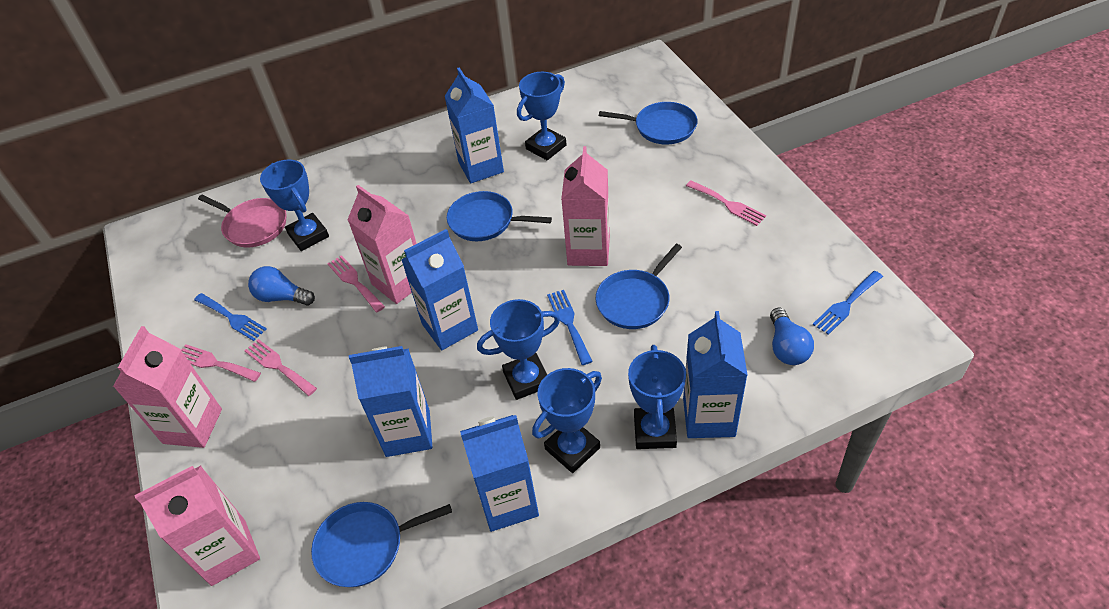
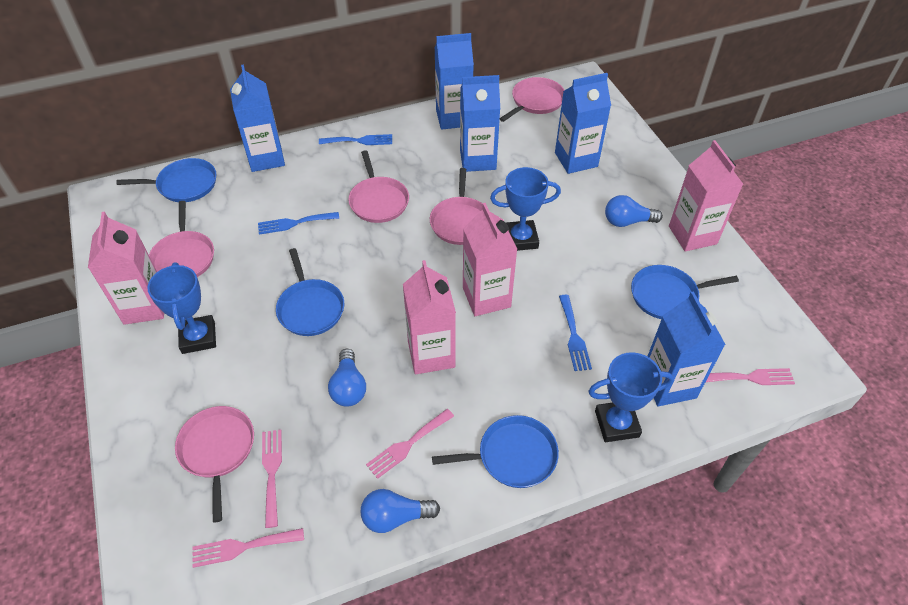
blue light bulb: 2 -> 3
blue trophy: 5 -> 3
pink pan: 1 -> 5

